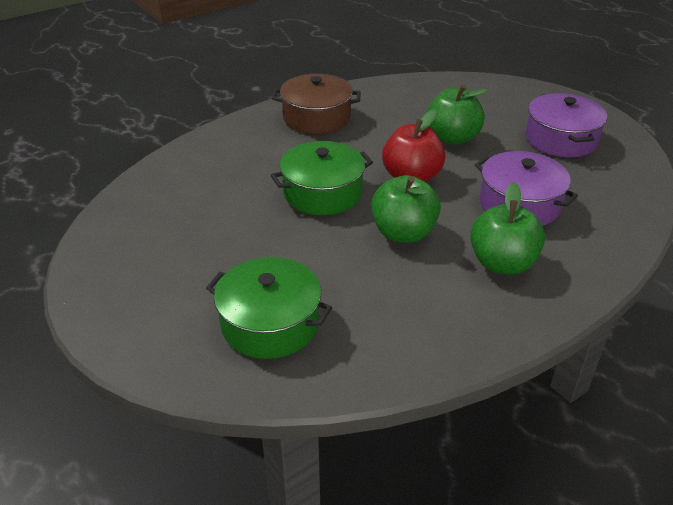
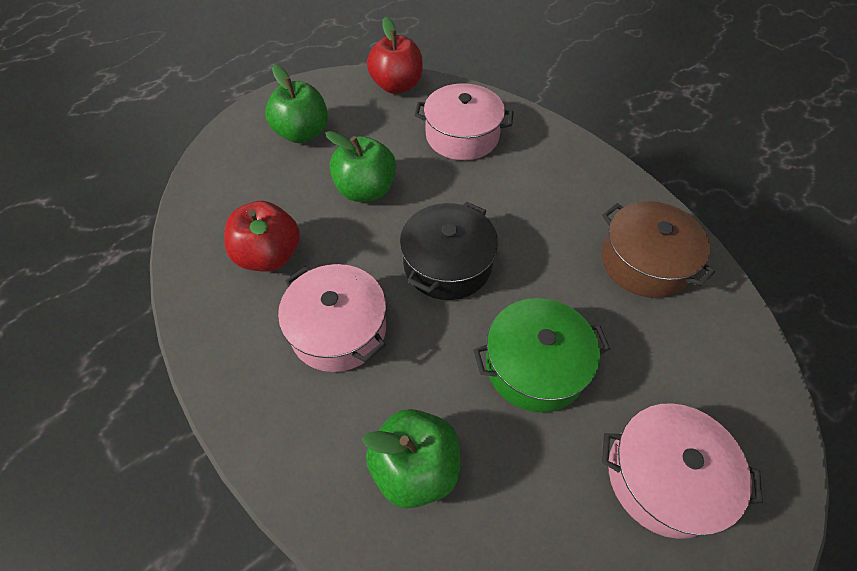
black pot: 0 -> 1
green pot: 2 -> 1
pink pot: 0 -> 3
purple pot: 2 -> 0
red apple: 1 -> 2

